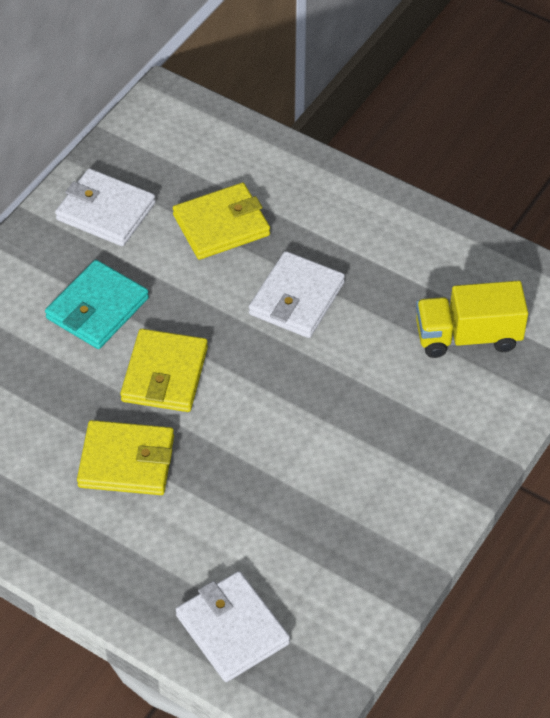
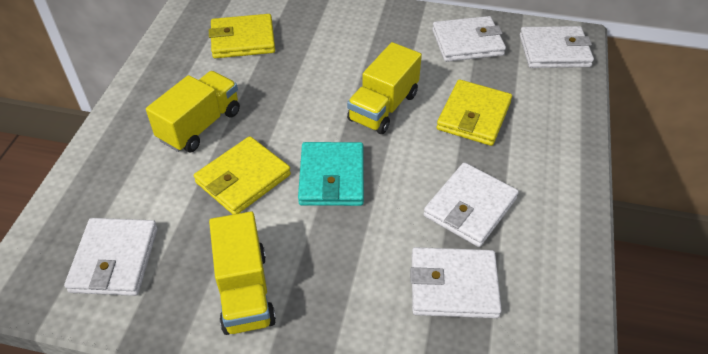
white wallet: 3 -> 5
yellow truck: 1 -> 3

